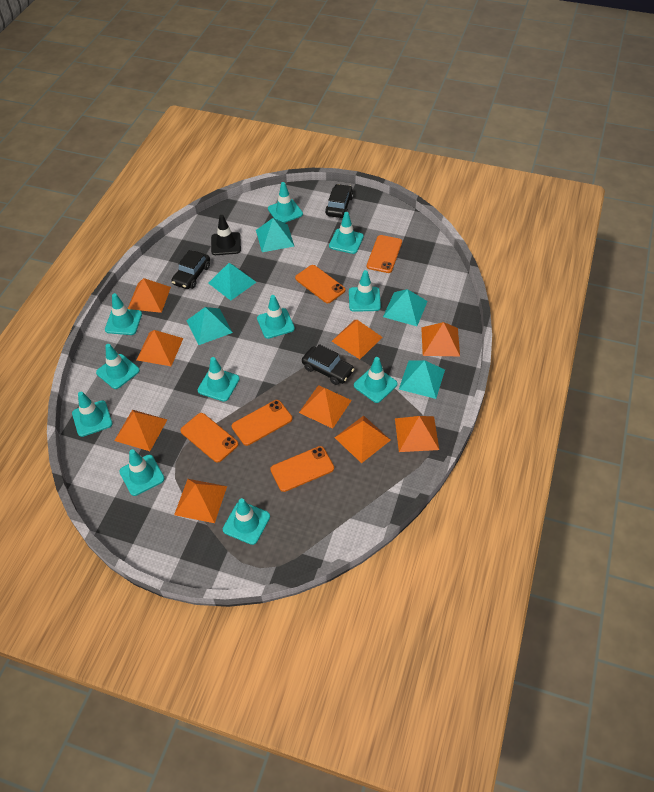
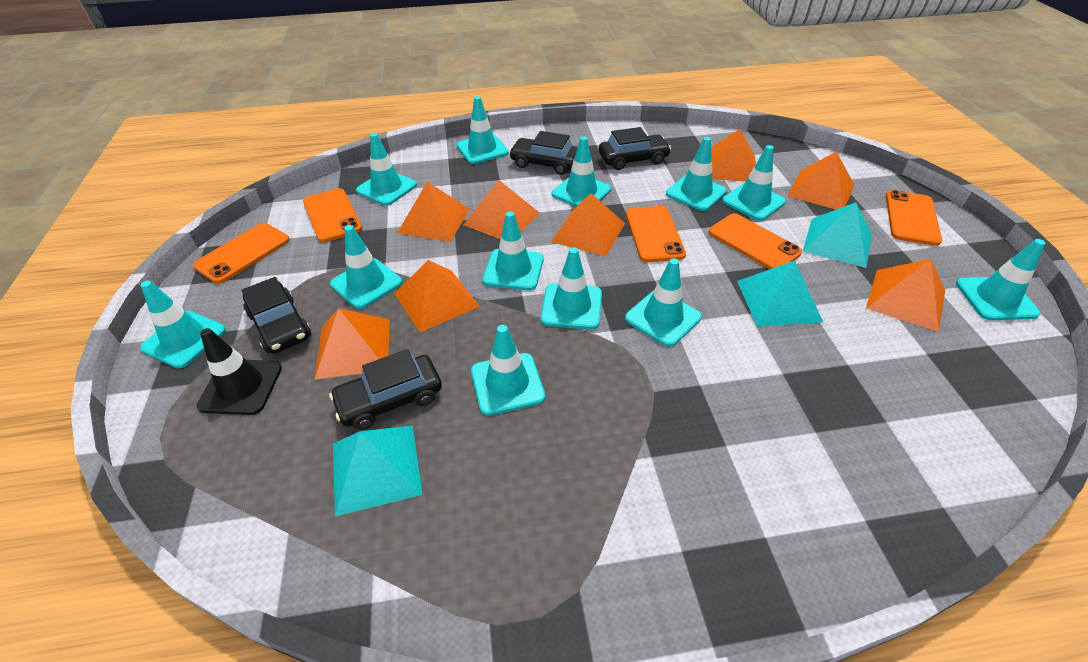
black car: 3 -> 4
orange pyramid: 9 -> 8
turquoise pyramid: 5 -> 3
turquoise traffic cone: 11 -> 12

